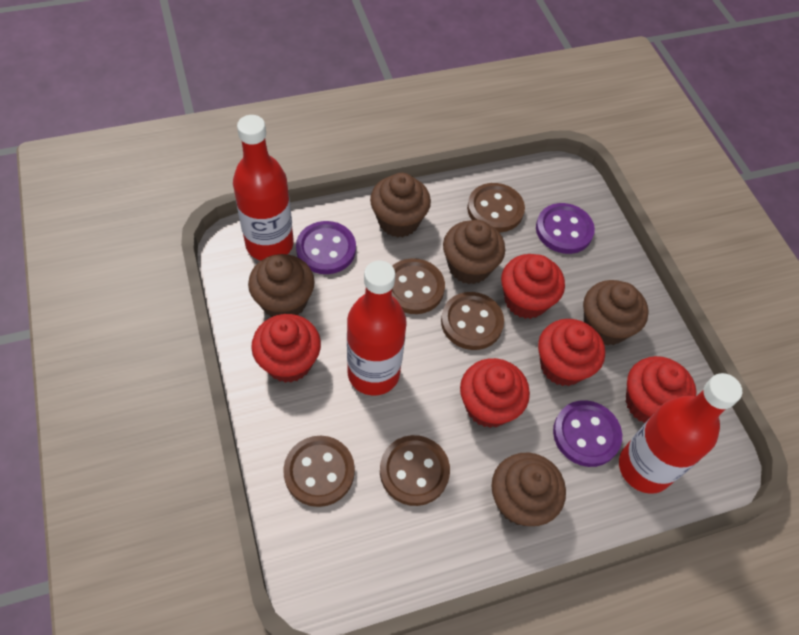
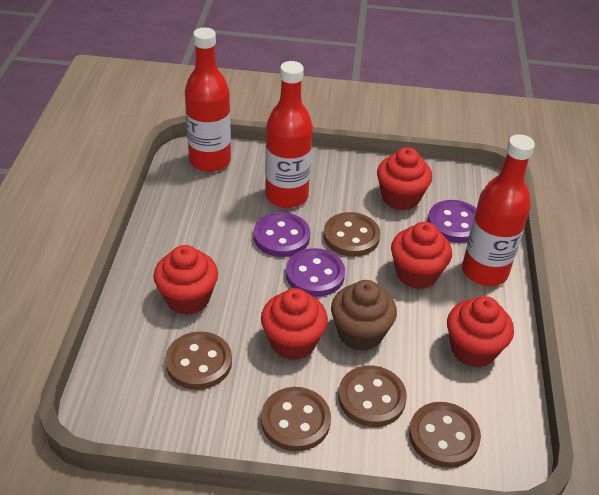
brown cupcake: 5 -> 1

